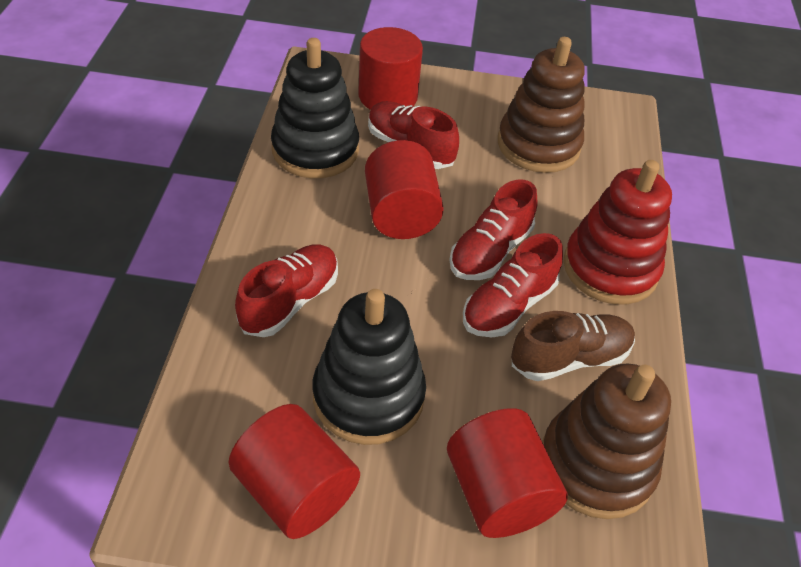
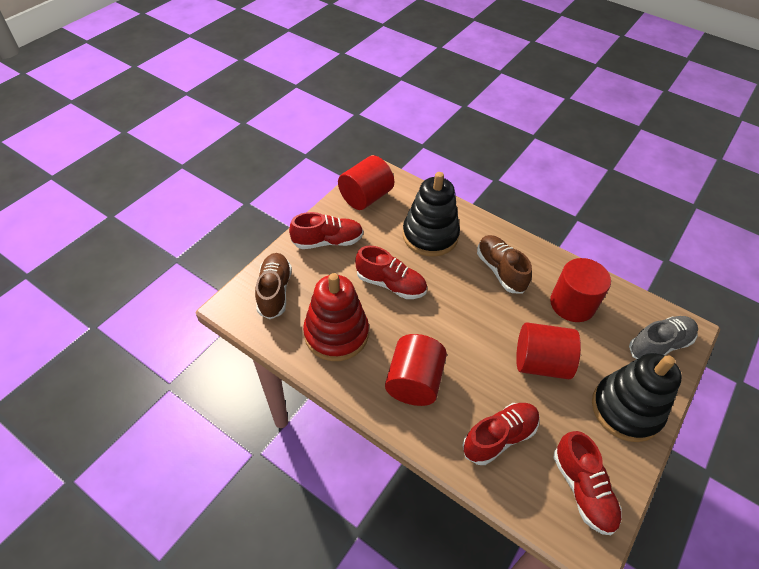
brown shoe: 1 -> 2
brown stacking toy: 2 -> 0
grey shoe: 0 -> 1

